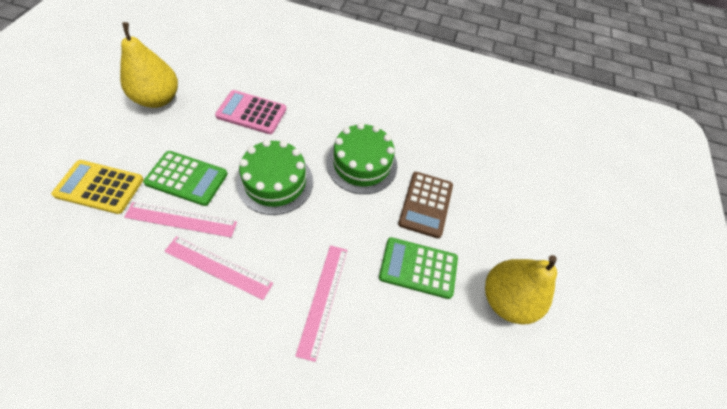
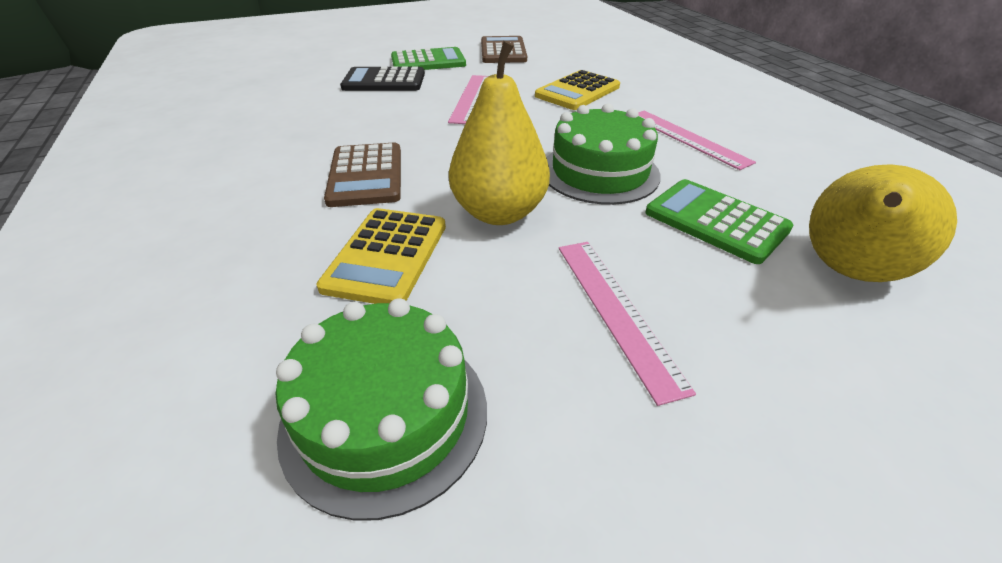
black calculator: 0 -> 1
brown calculator: 1 -> 2
pink calculator: 1 -> 0
yellow calculator: 1 -> 2

